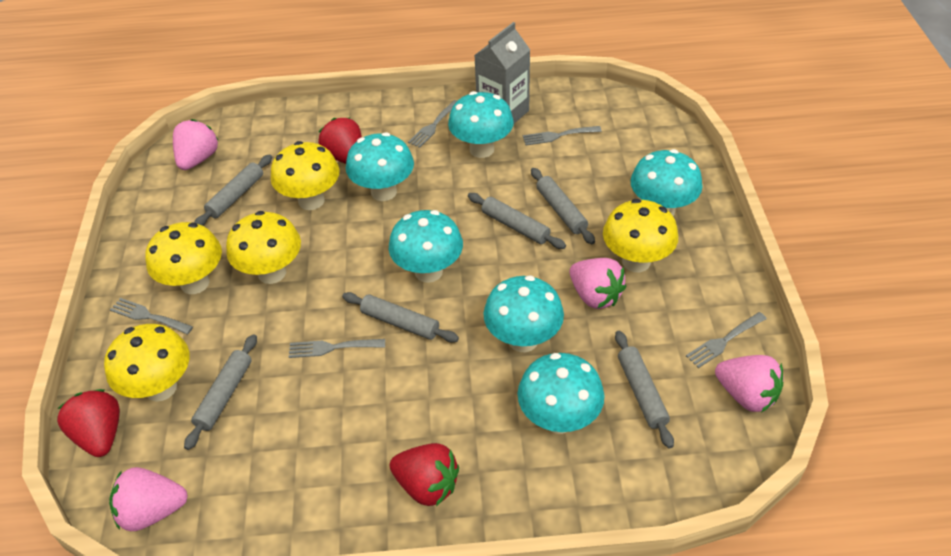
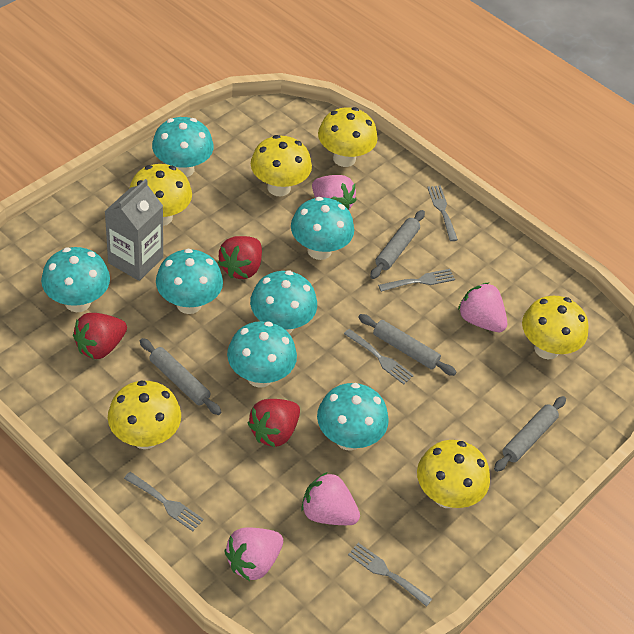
grey rolling pin: 6 -> 4
turquoise mushroom: 6 -> 7
yellow mushroom: 5 -> 6

